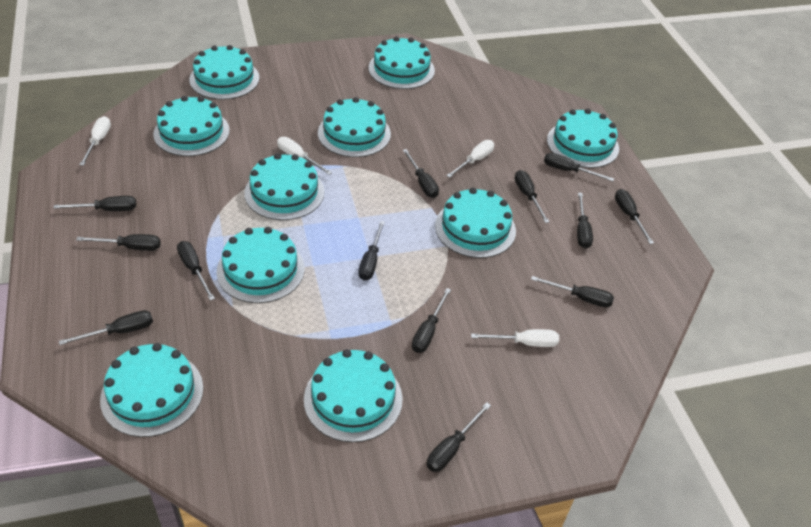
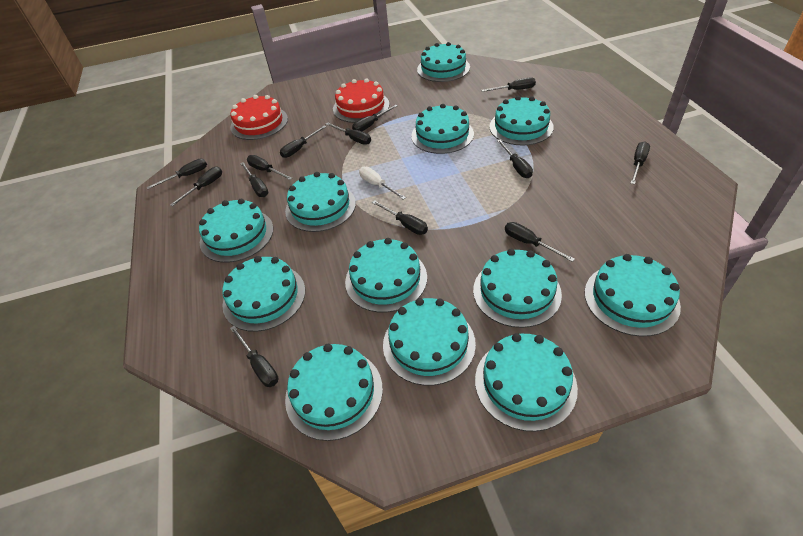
red cake: 0 -> 2
turquoise cake: 10 -> 12
white screwdriver: 4 -> 1

